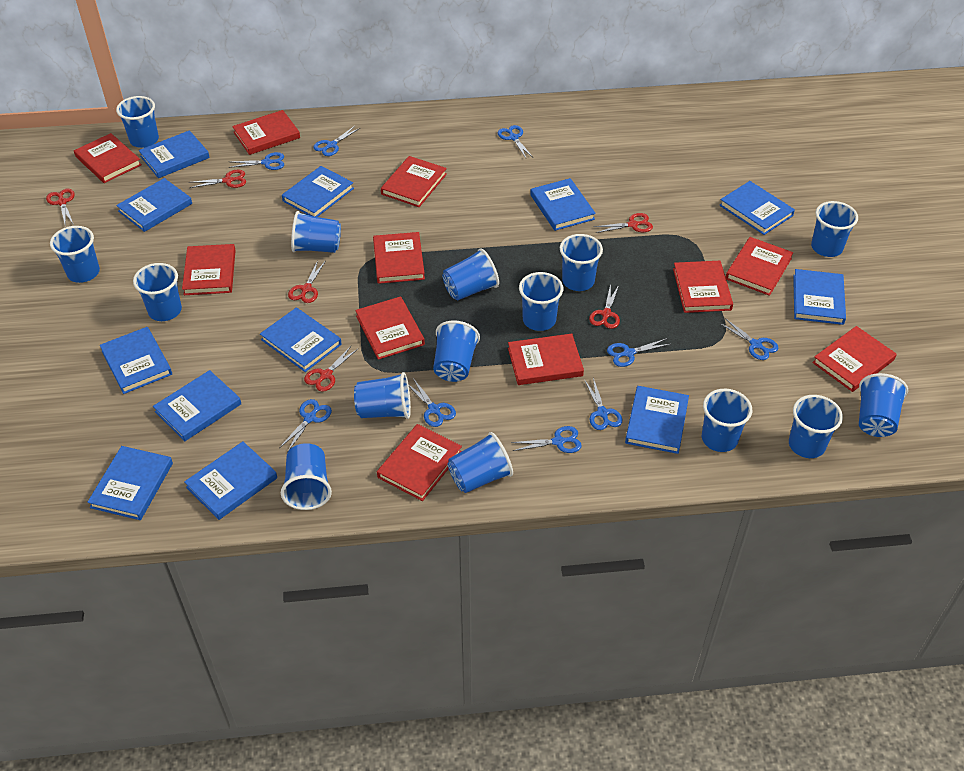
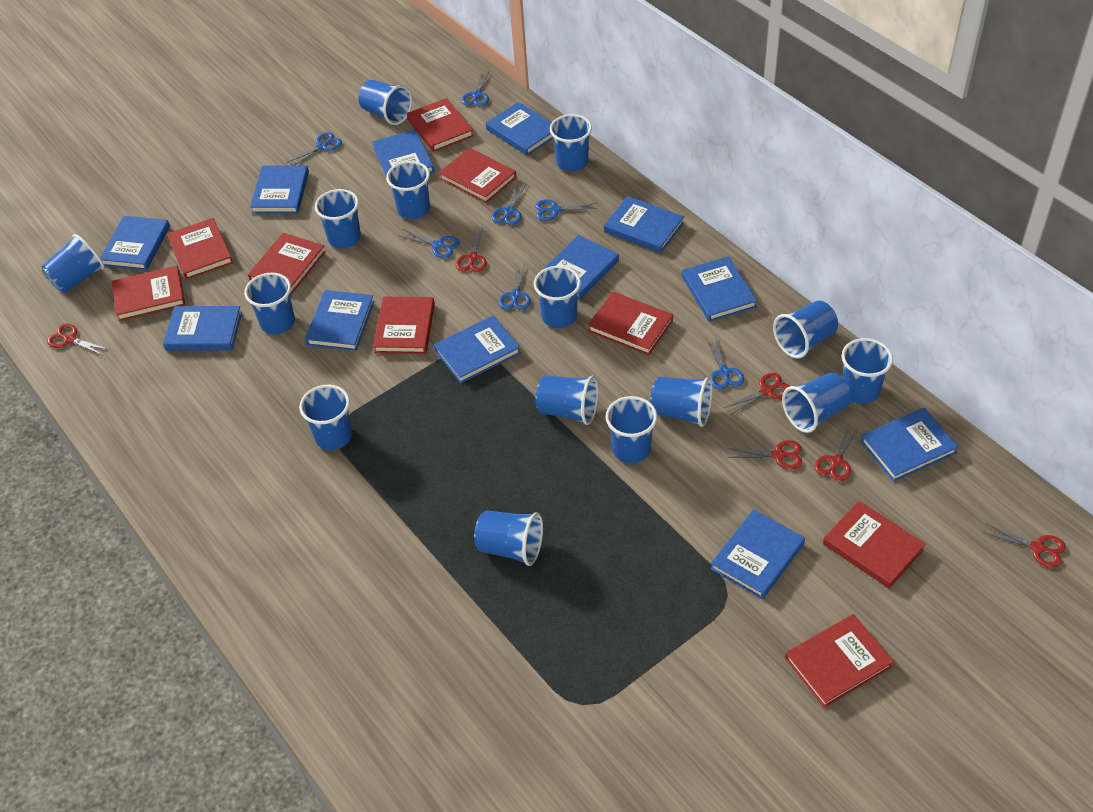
blue scissors: 9 -> 7
red book: 11 -> 9

